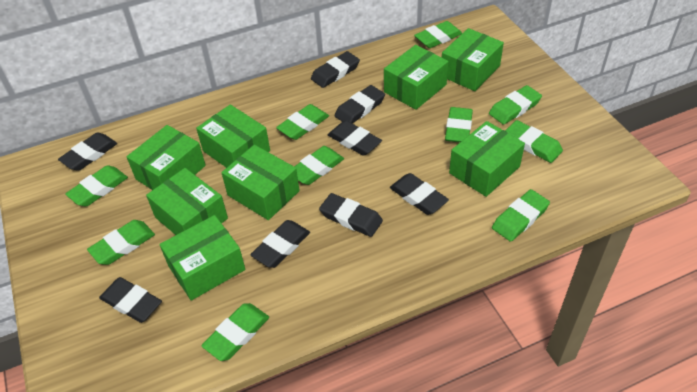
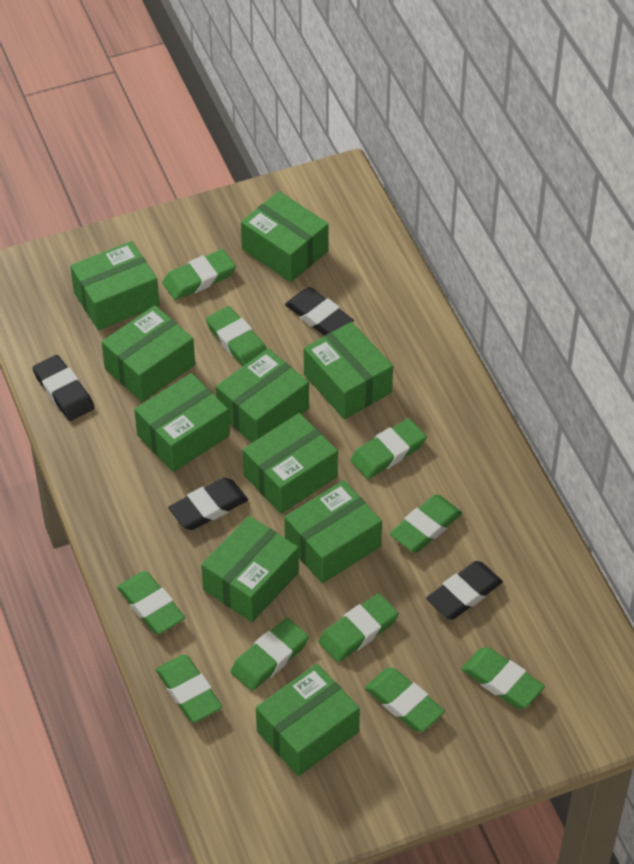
black eraser: 8 -> 4
green box: 8 -> 10

